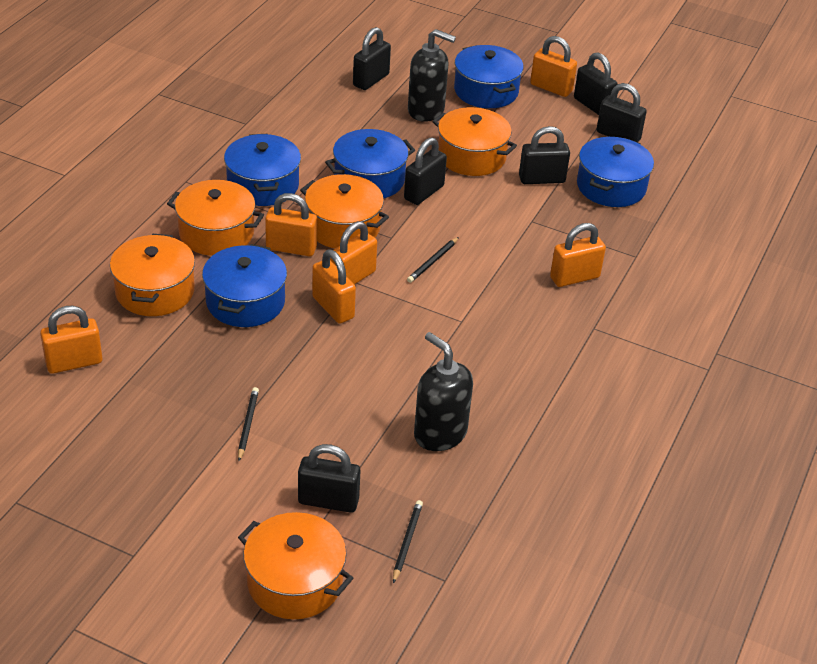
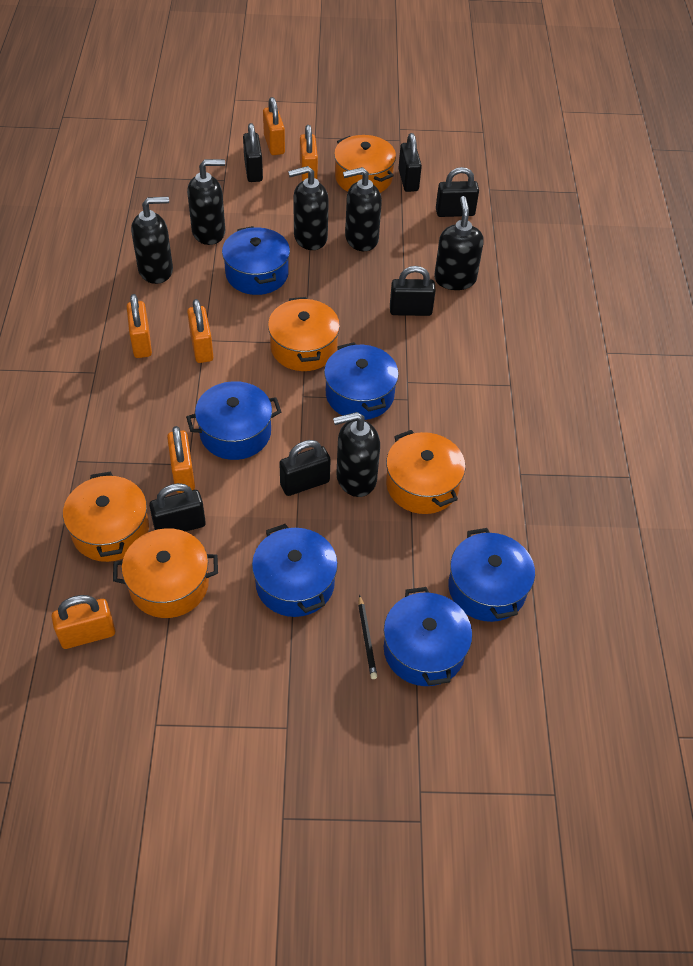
black pencil: 3 -> 1
black soap dispenser: 2 -> 6
blue pot: 5 -> 6

